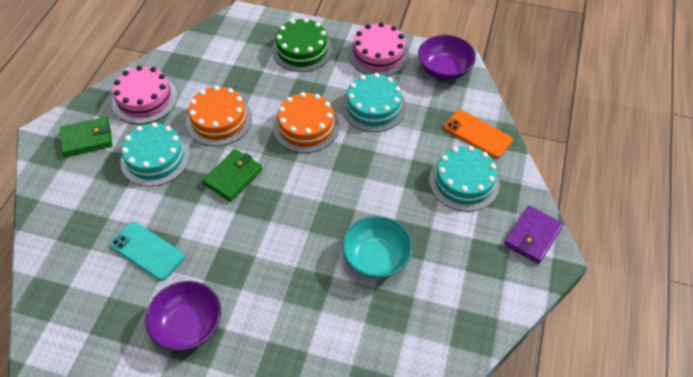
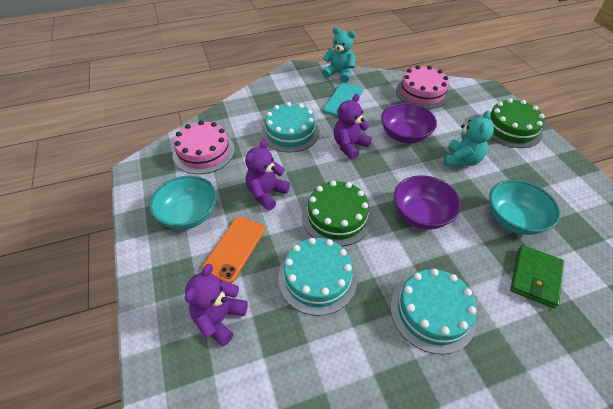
green cake: 1 -> 2
green wallet: 2 -> 1
orange cake: 2 -> 0
purple teddy bear: 0 -> 3
purple wallet: 1 -> 0
turquoise bowl: 1 -> 2
turquoise teddy bear: 0 -> 2

